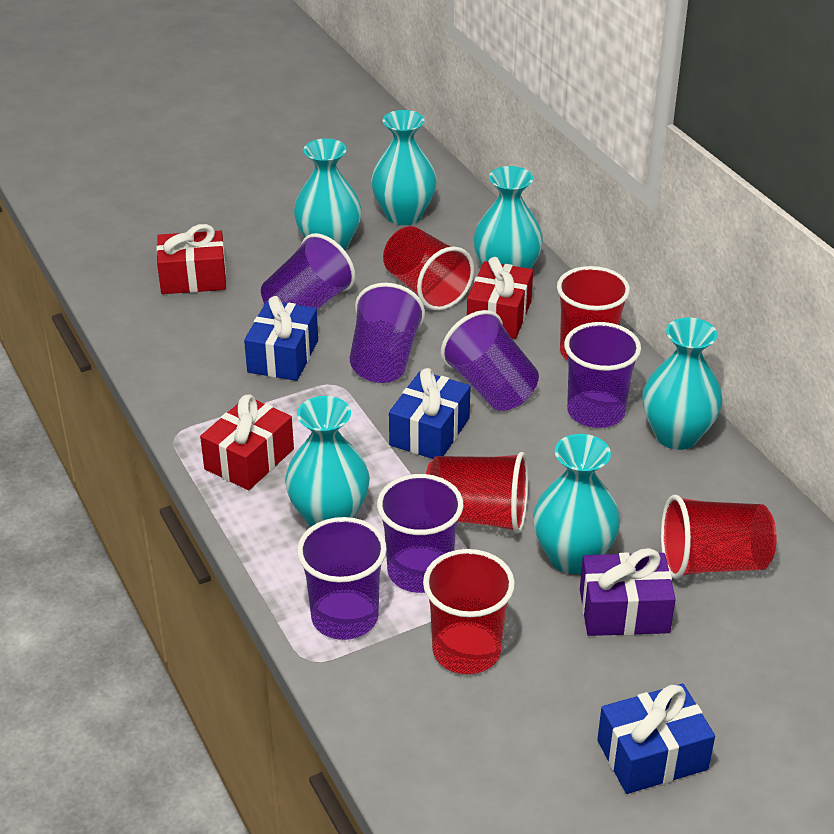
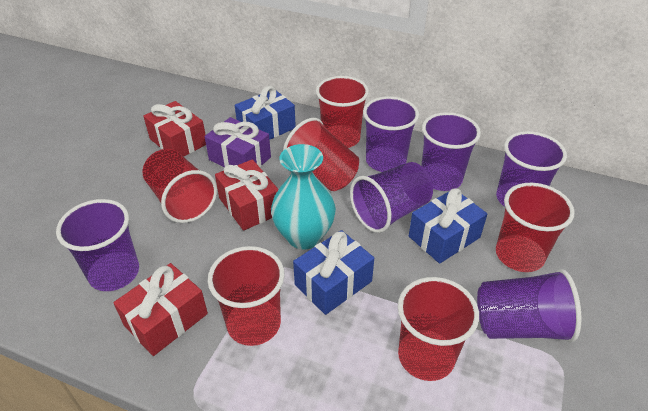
red cup: 5 -> 6
turquoise vase: 6 -> 1

